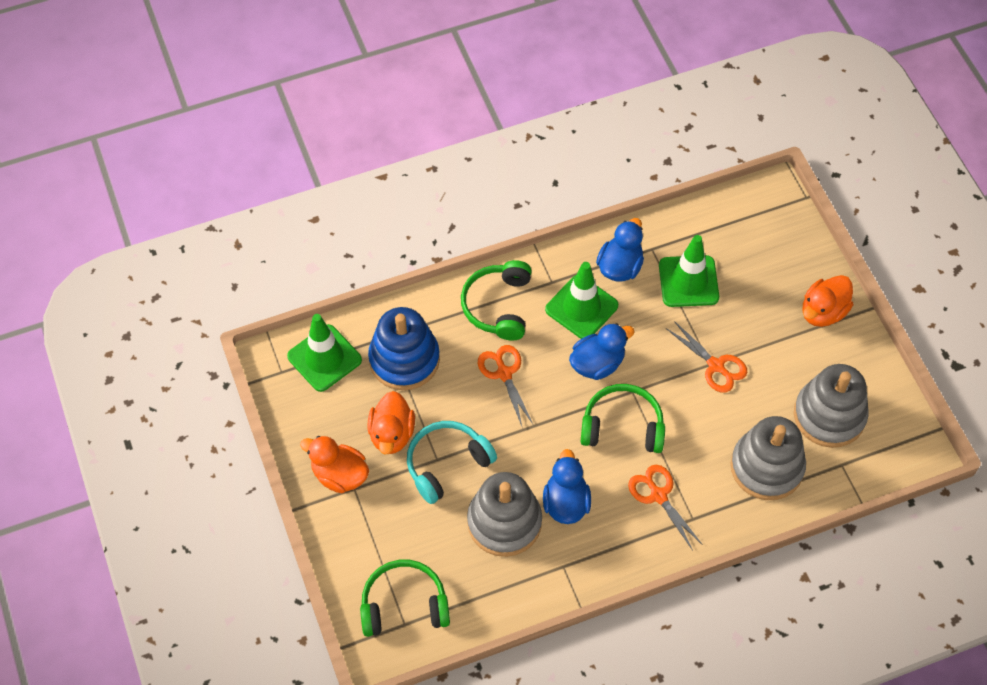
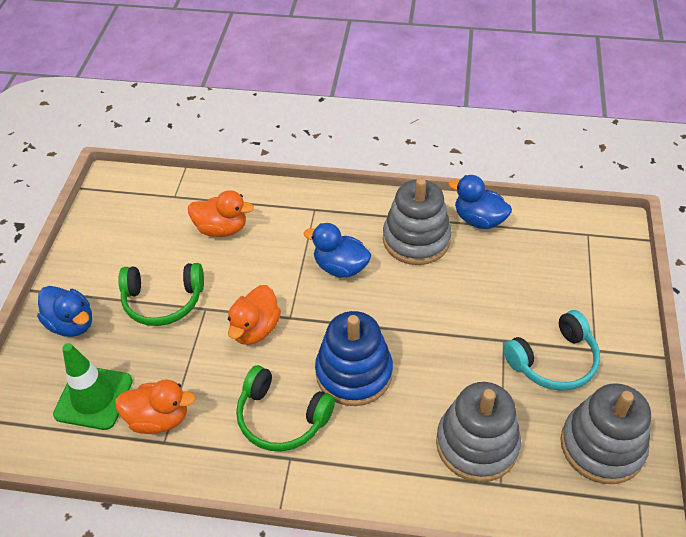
green headphones: 3 -> 2
green traffic cone: 3 -> 1
orange scissors: 3 -> 0

